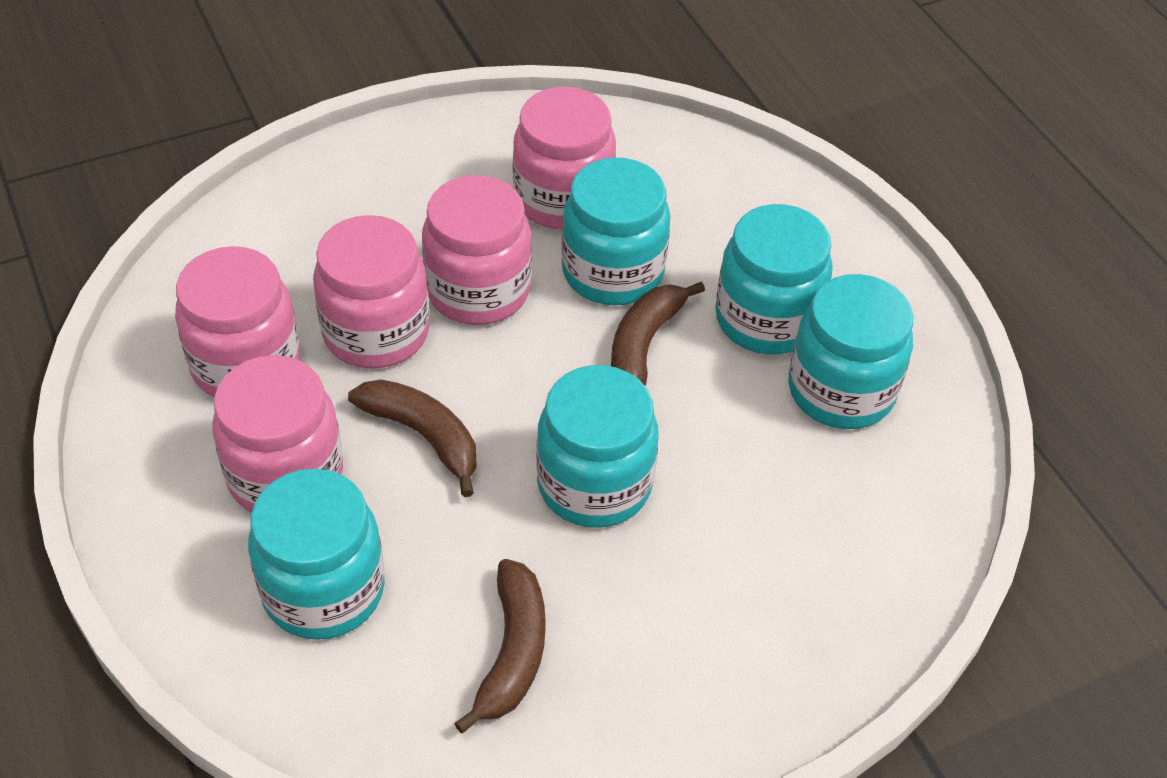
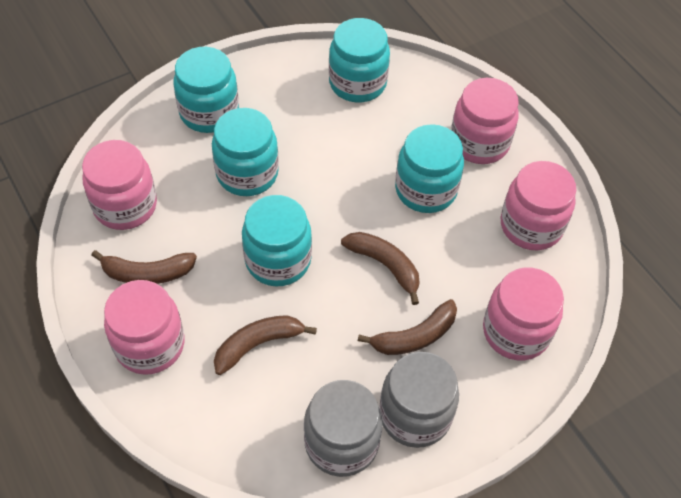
brown banana: 3 -> 4
grey jar: 0 -> 2

